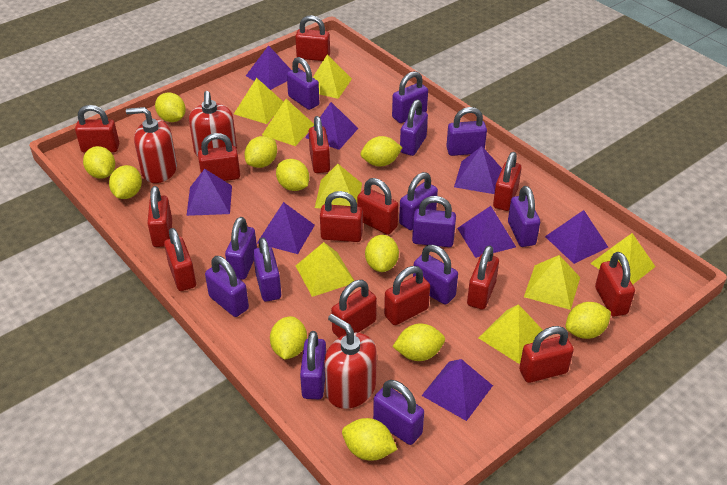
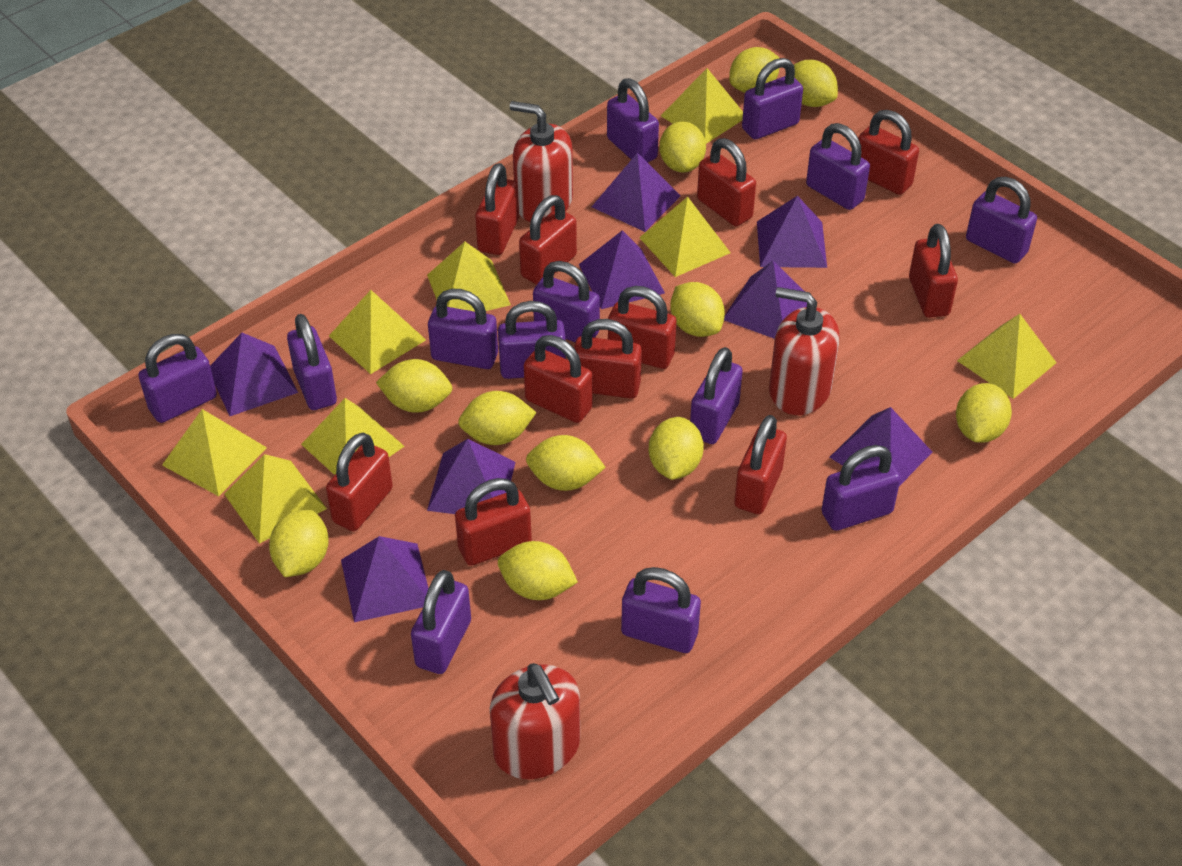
red padlock: 14 -> 11

